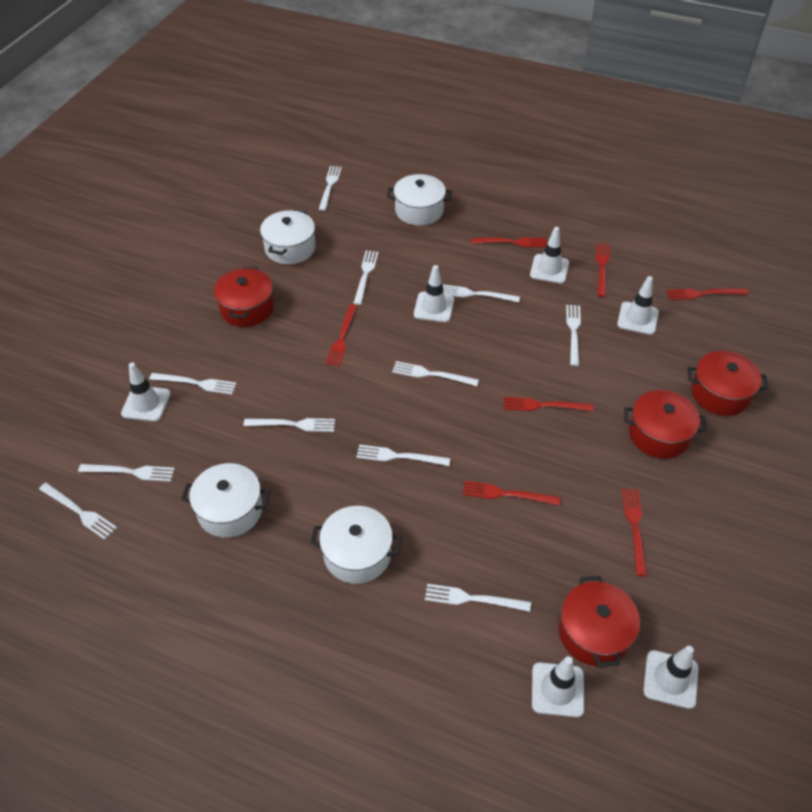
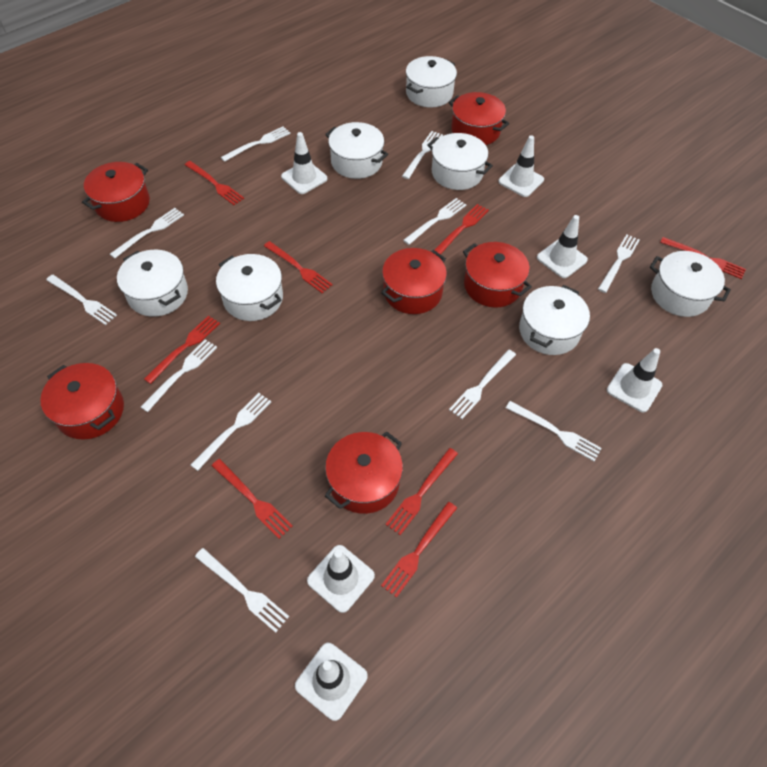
red fork: 7 -> 8
red pot: 4 -> 6
white pot: 4 -> 7

